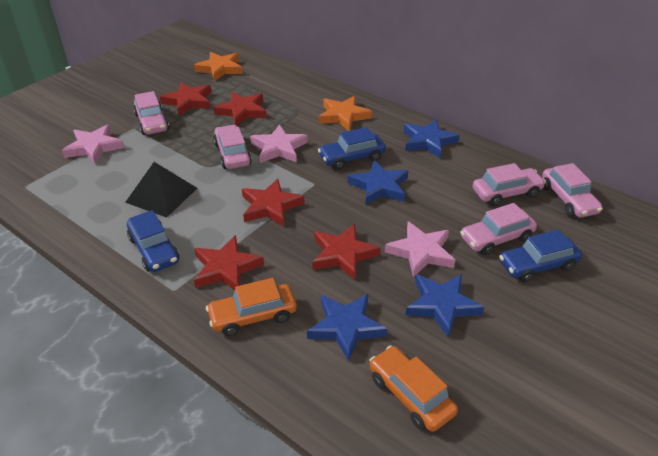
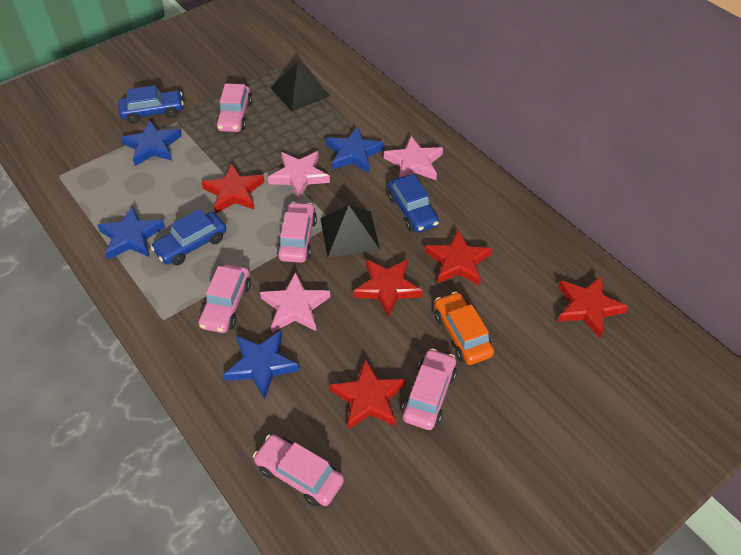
black pyramid: 1 -> 2
orange car: 2 -> 1
orange star: 2 -> 0

